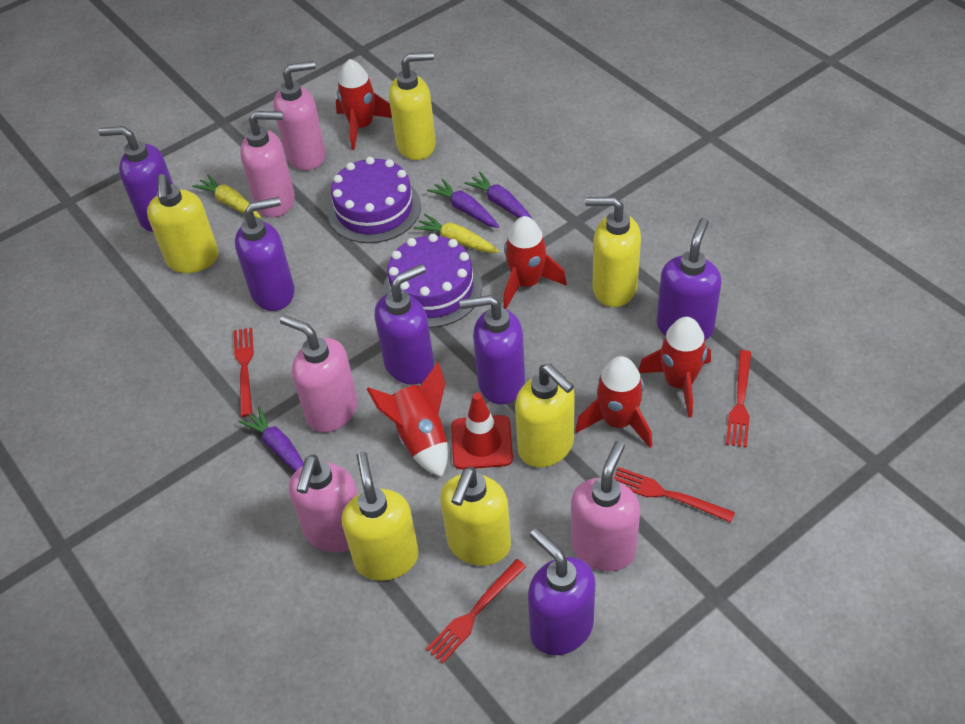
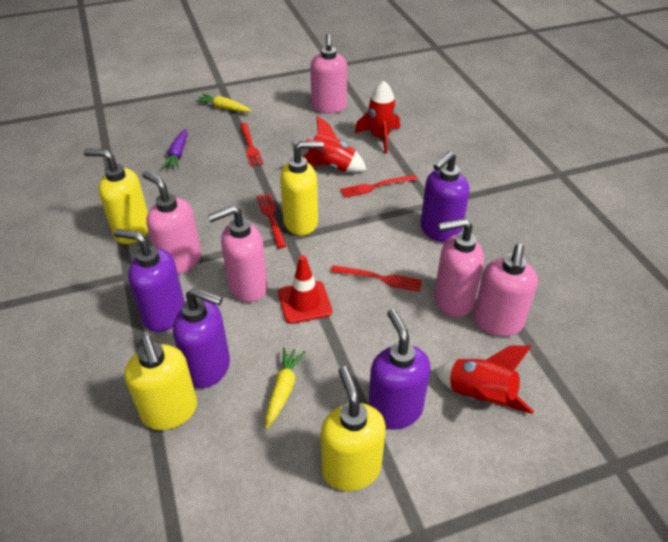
purple cake: 2 -> 0
purple carrot: 3 -> 1
purple soap dispenser: 6 -> 4
red rocket: 5 -> 3
yellow soap dispenser: 6 -> 4

